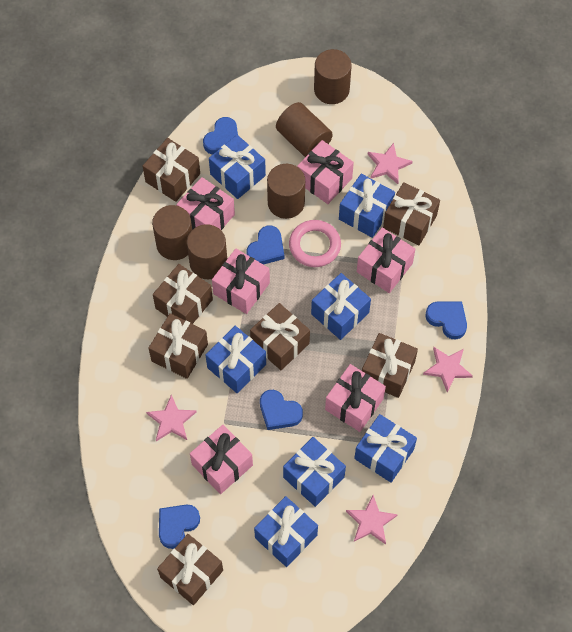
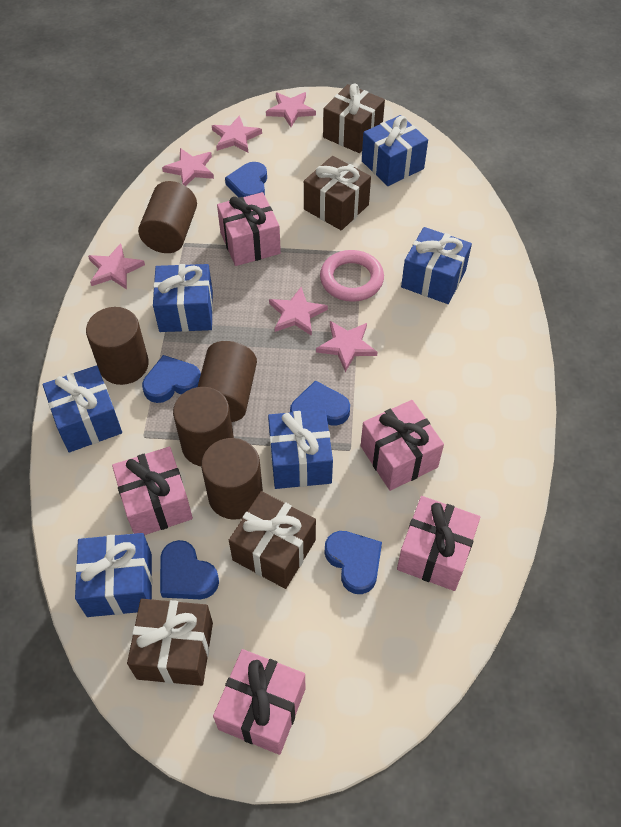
blue gift: 7 -> 6
brown gift: 7 -> 4
pink gift: 6 -> 5
pink star: 4 -> 6

